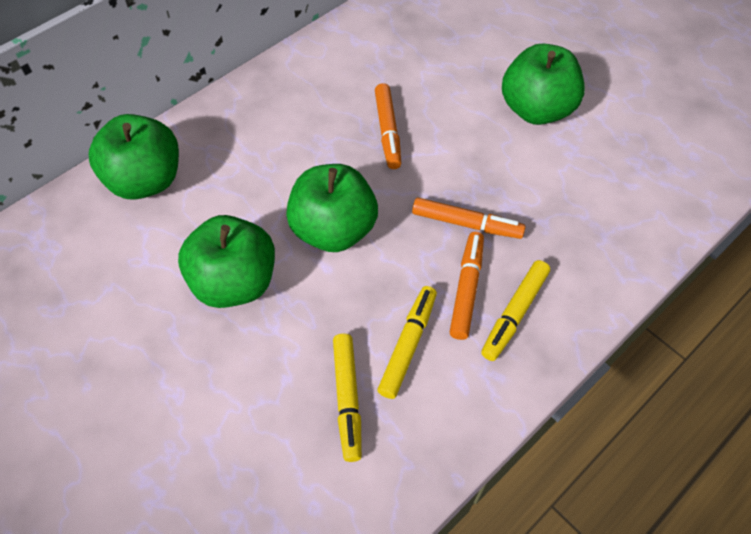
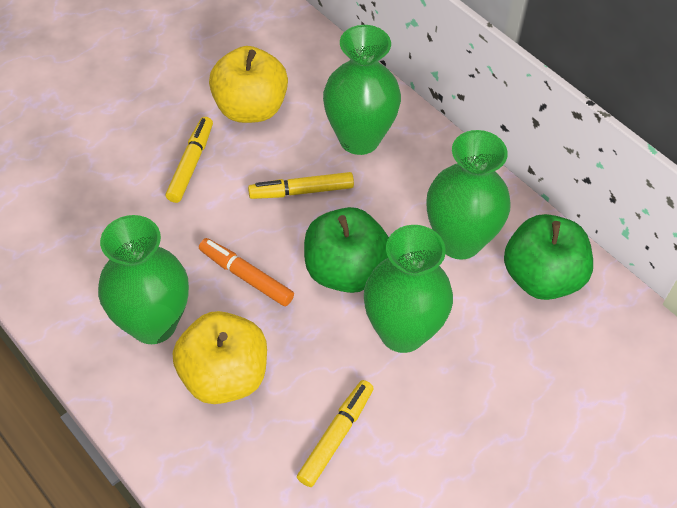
green apple: 4 -> 2
green vase: 0 -> 4
orange marker: 3 -> 1
yellow apple: 0 -> 2

